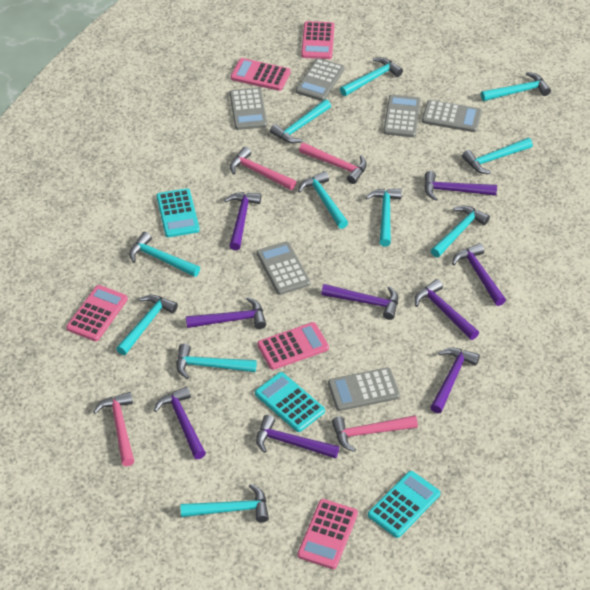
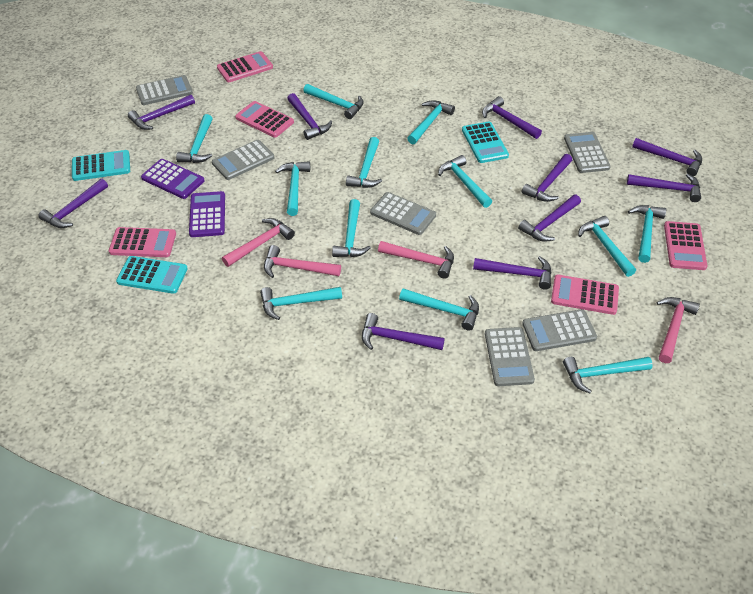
purple calculator: 0 -> 2
purple hammer: 9 -> 10
turquoise hammer: 11 -> 12

